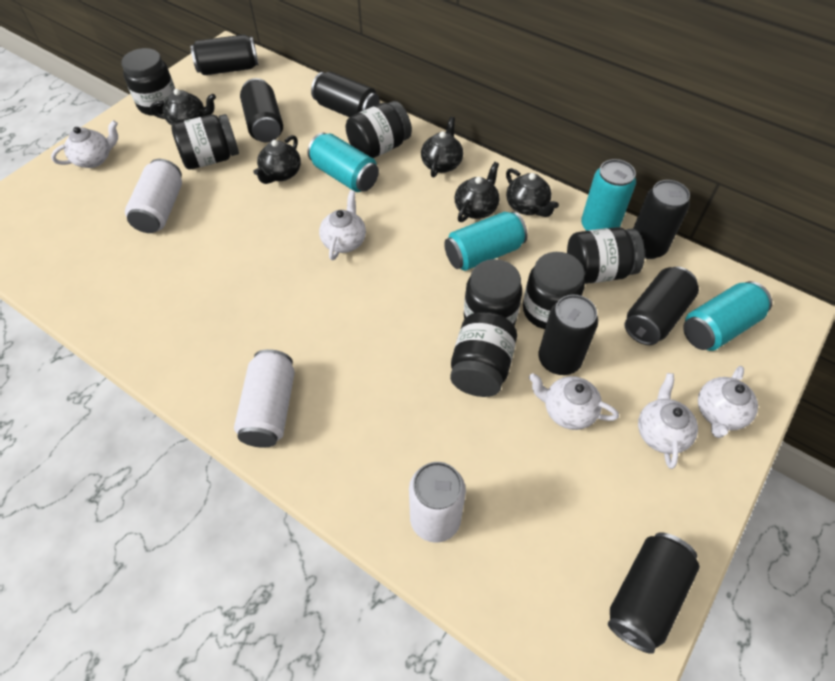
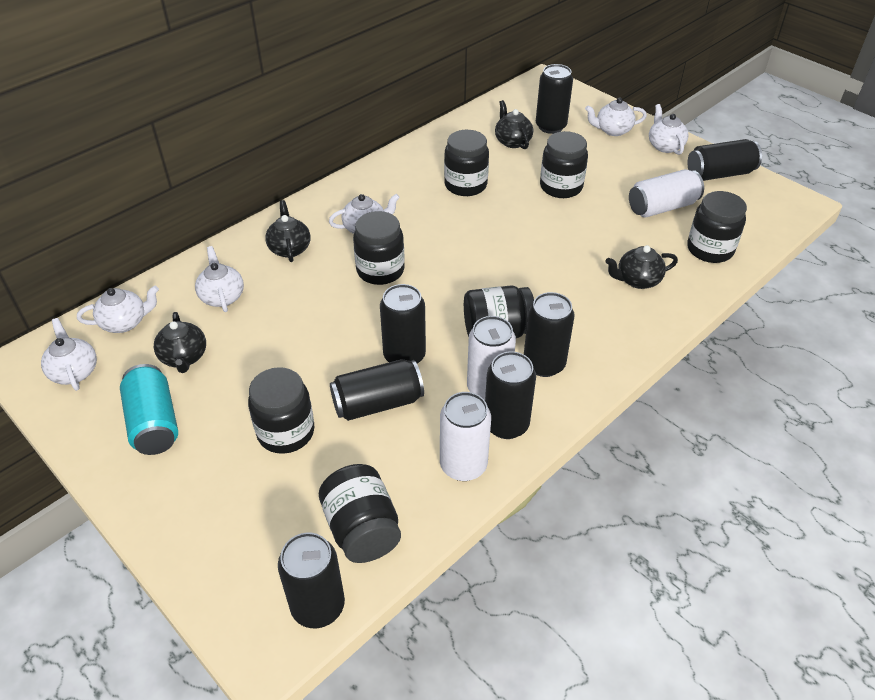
black teapot: 5 -> 4
turquoise can: 4 -> 1
white teapot: 5 -> 6

